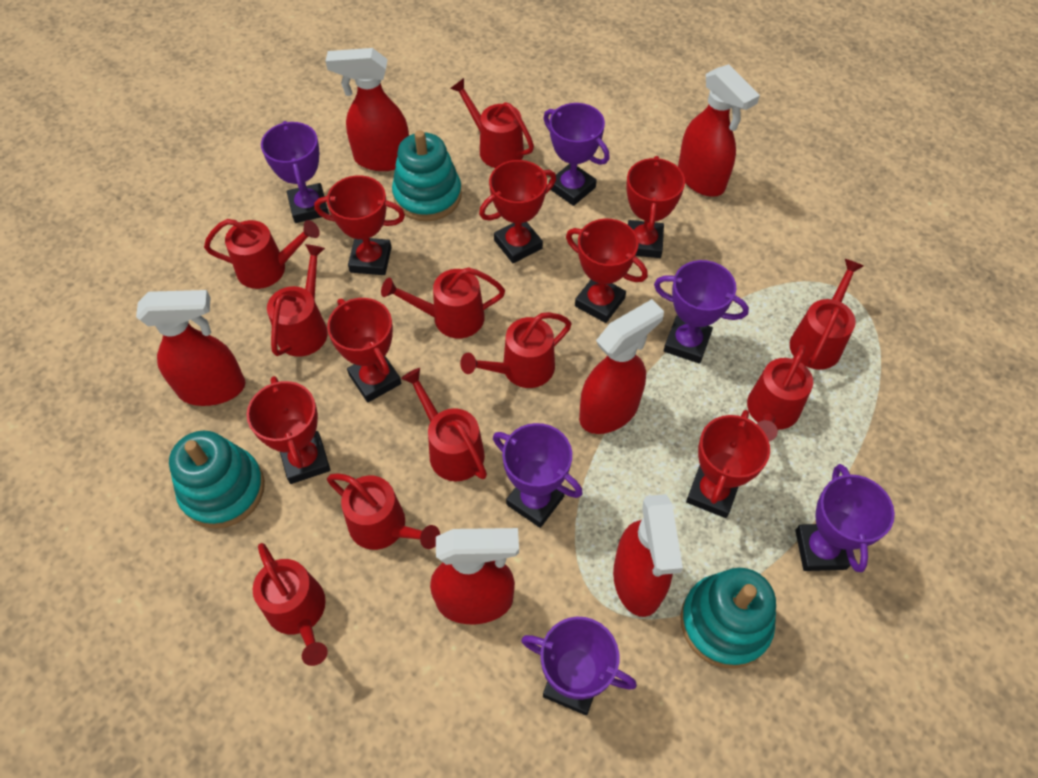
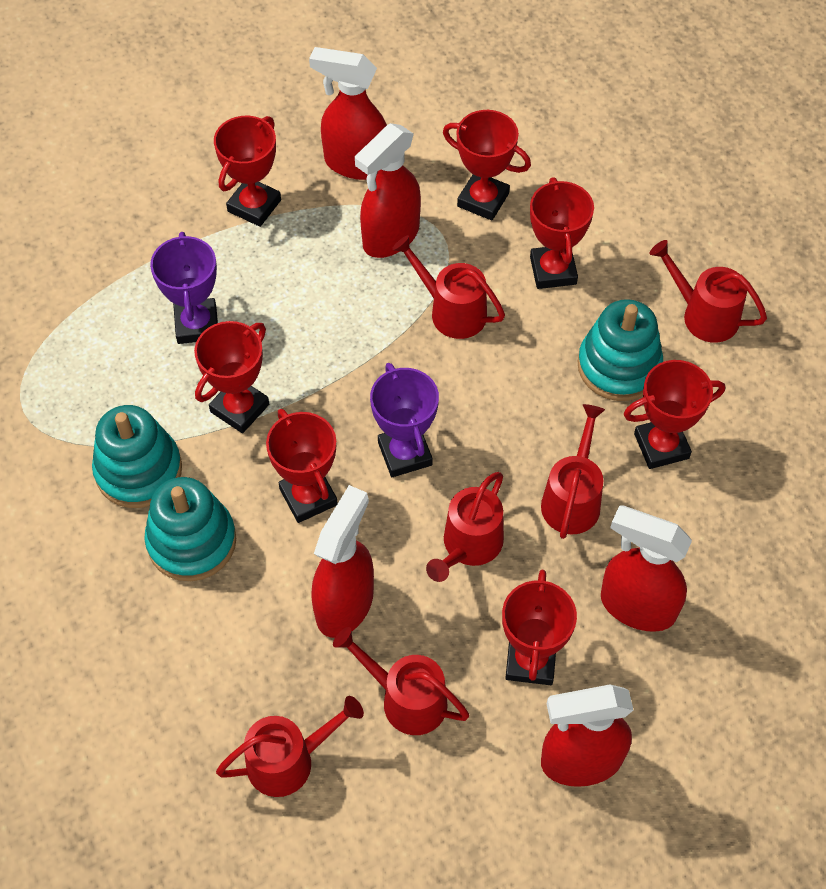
purple trophy: 6 -> 2
red spray bottle: 6 -> 5
red watering can: 10 -> 6

